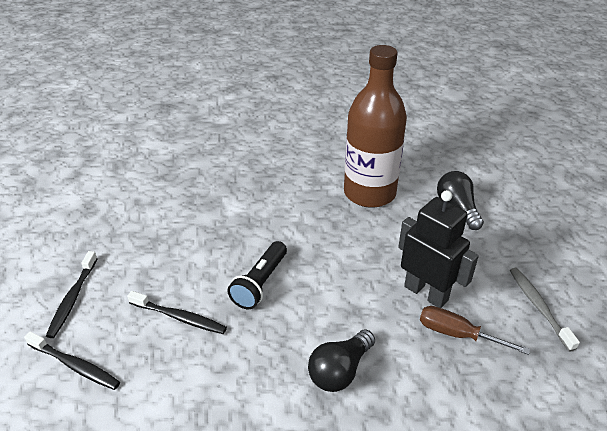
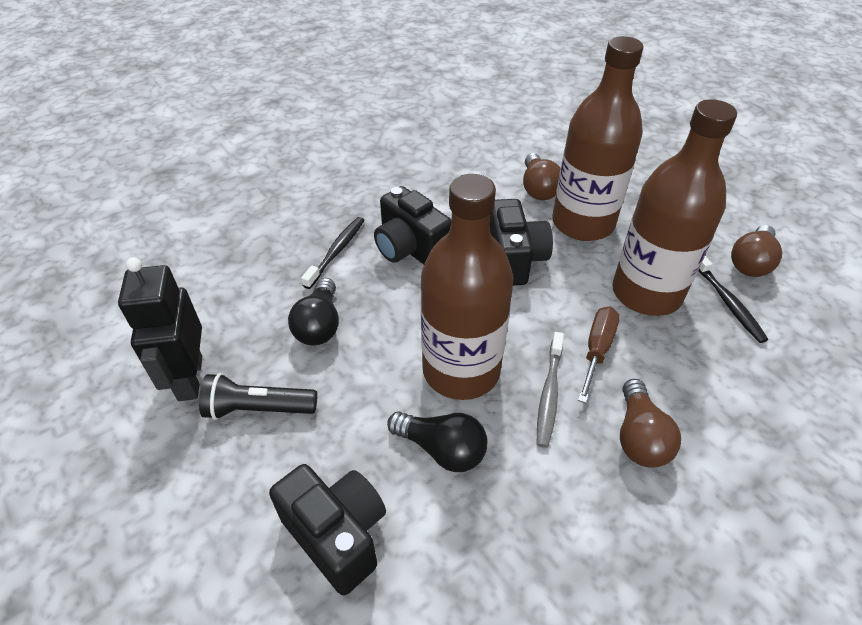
black camera: 0 -> 3
black toothbrush: 3 -> 2
brown bottle: 1 -> 3
brown light bulb: 0 -> 3

